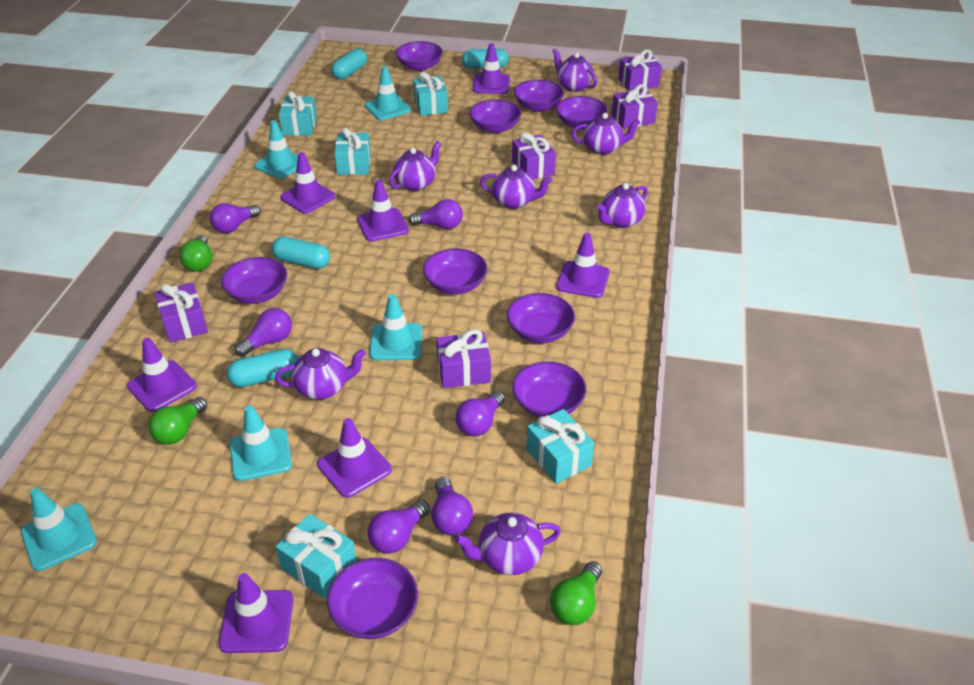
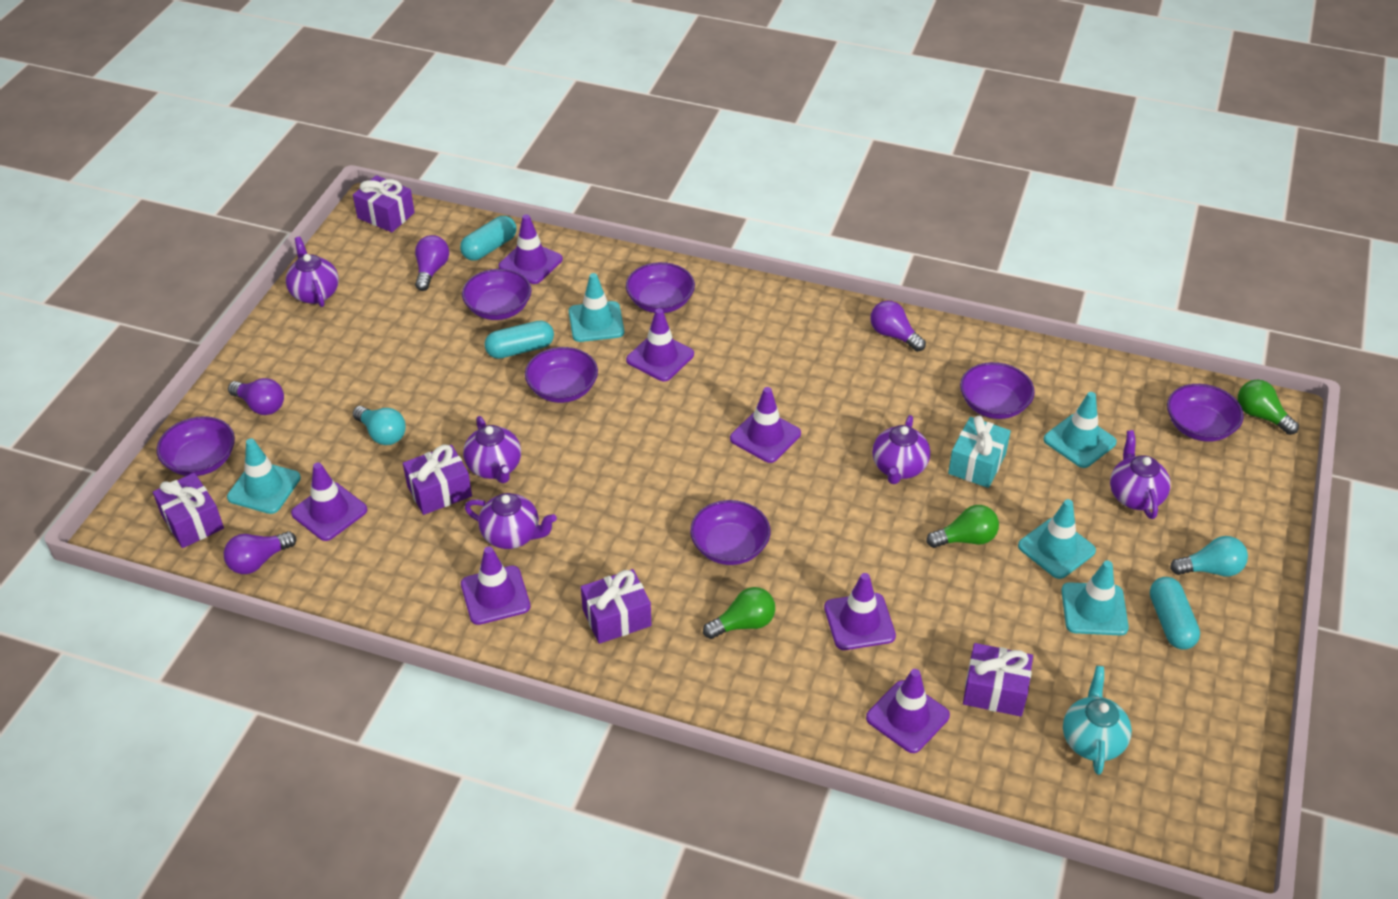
purple bowl: 9 -> 7
purple light bulb: 6 -> 4
purple teapot: 7 -> 5
turquoise capsule: 4 -> 3
turquoise gift: 5 -> 1
turquoise light bulb: 0 -> 2
turquoise teapot: 0 -> 1

